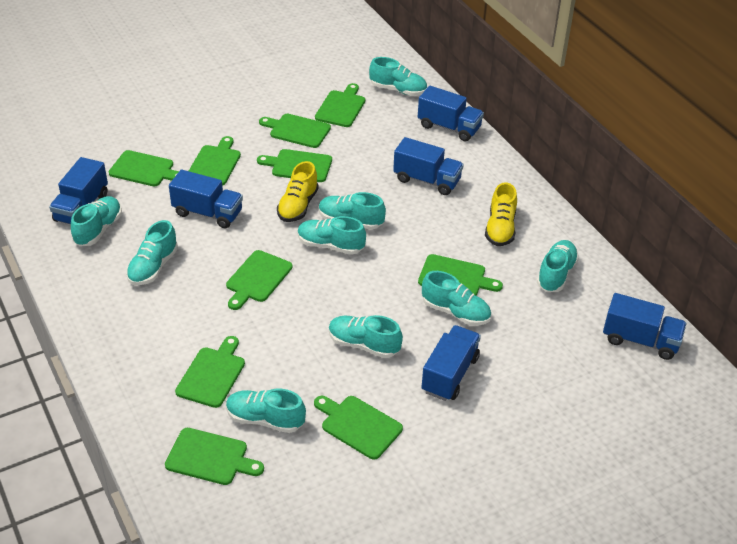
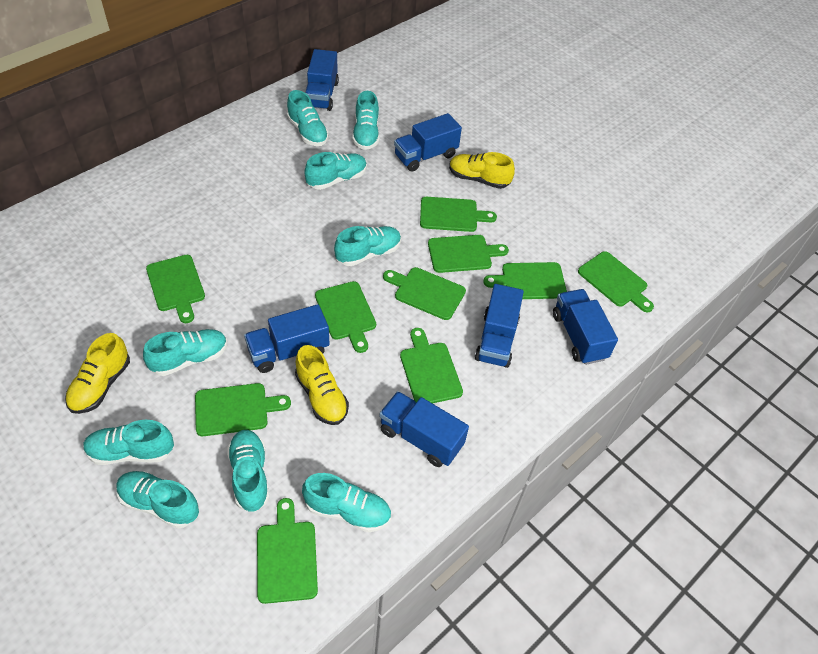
yellow shoe: 2 -> 3

